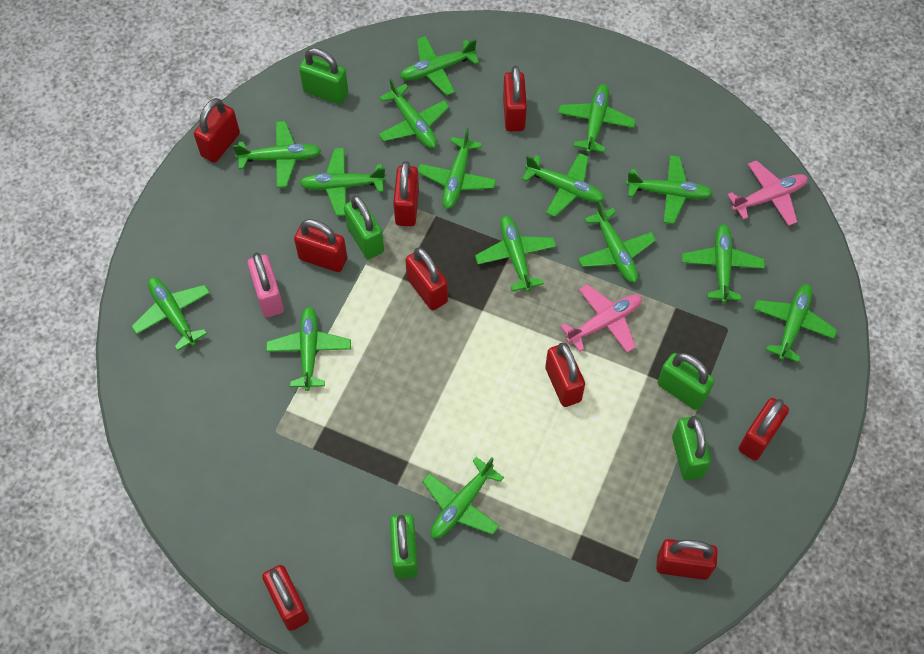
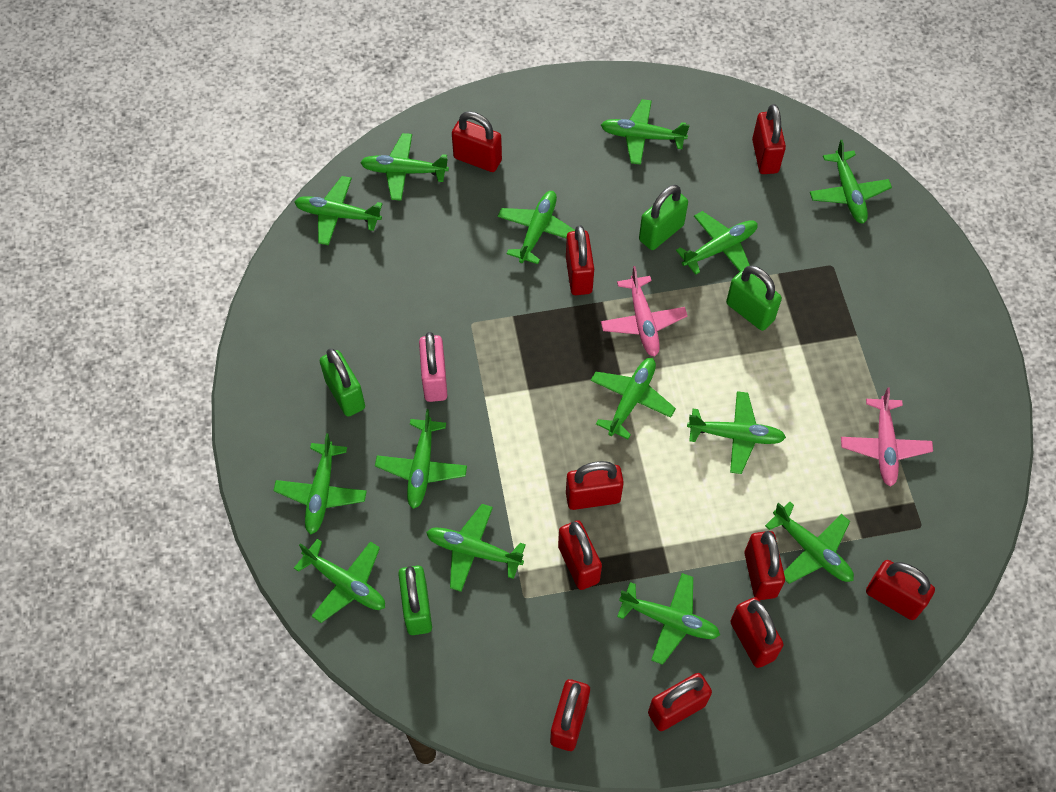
green padlock: 5 -> 4
green plane: 15 -> 14
red padlock: 9 -> 10

